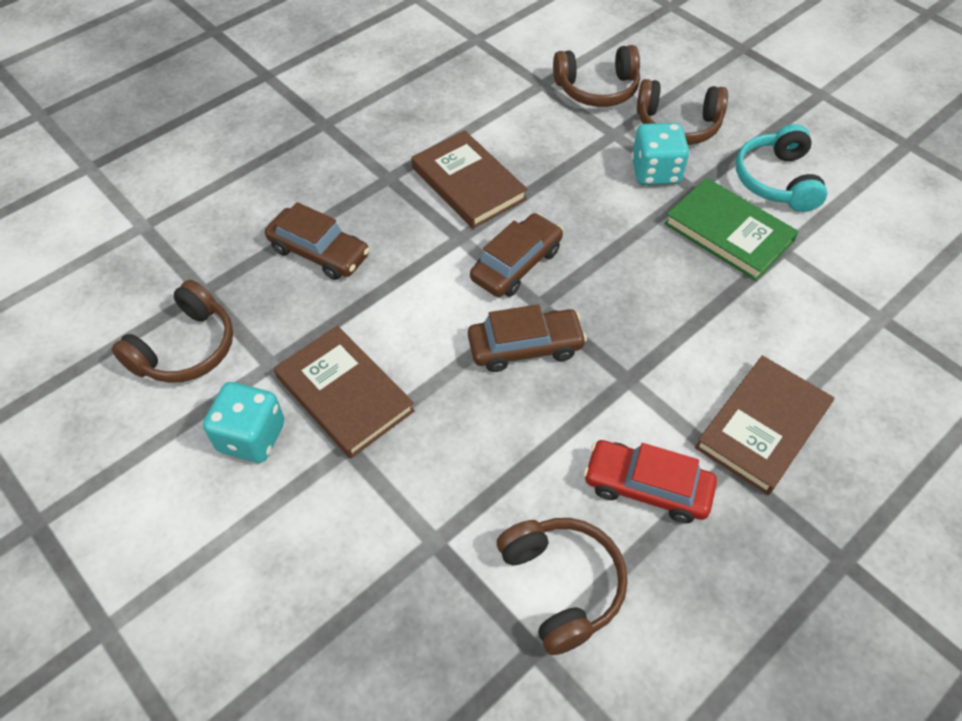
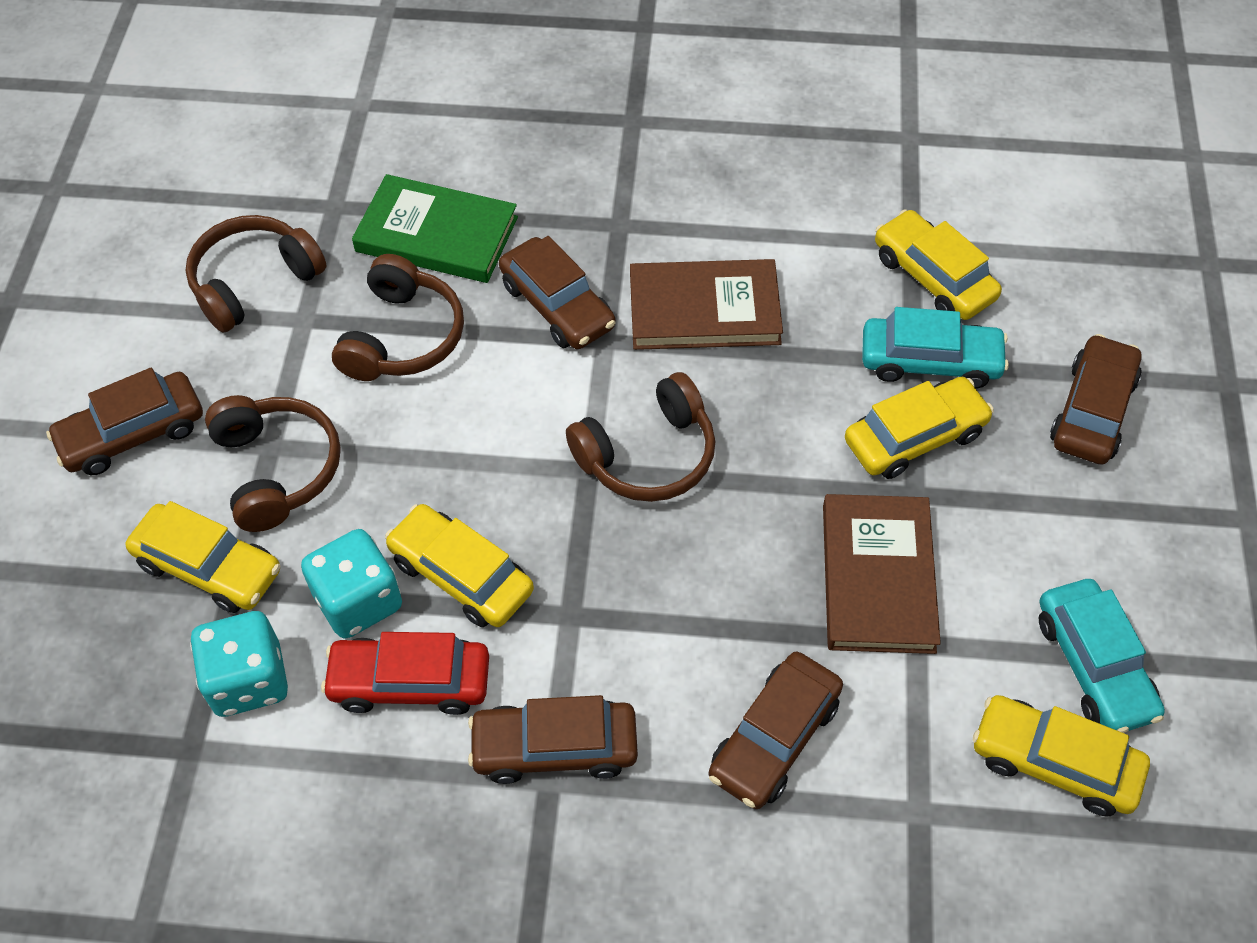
brown book: 3 -> 2
brown car: 3 -> 5
turquoise car: 0 -> 2
turquoise headphones: 1 -> 0
yellow car: 0 -> 5

